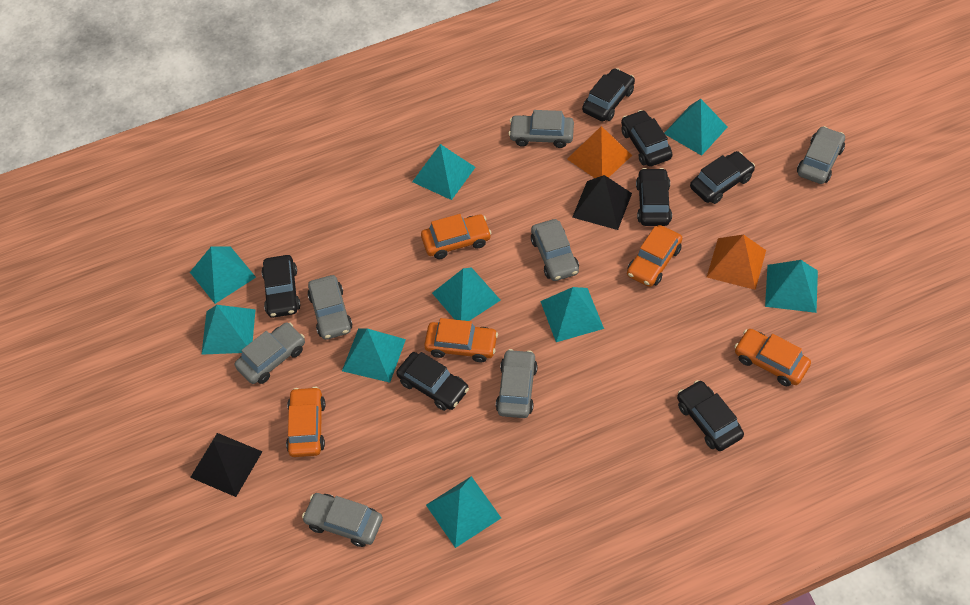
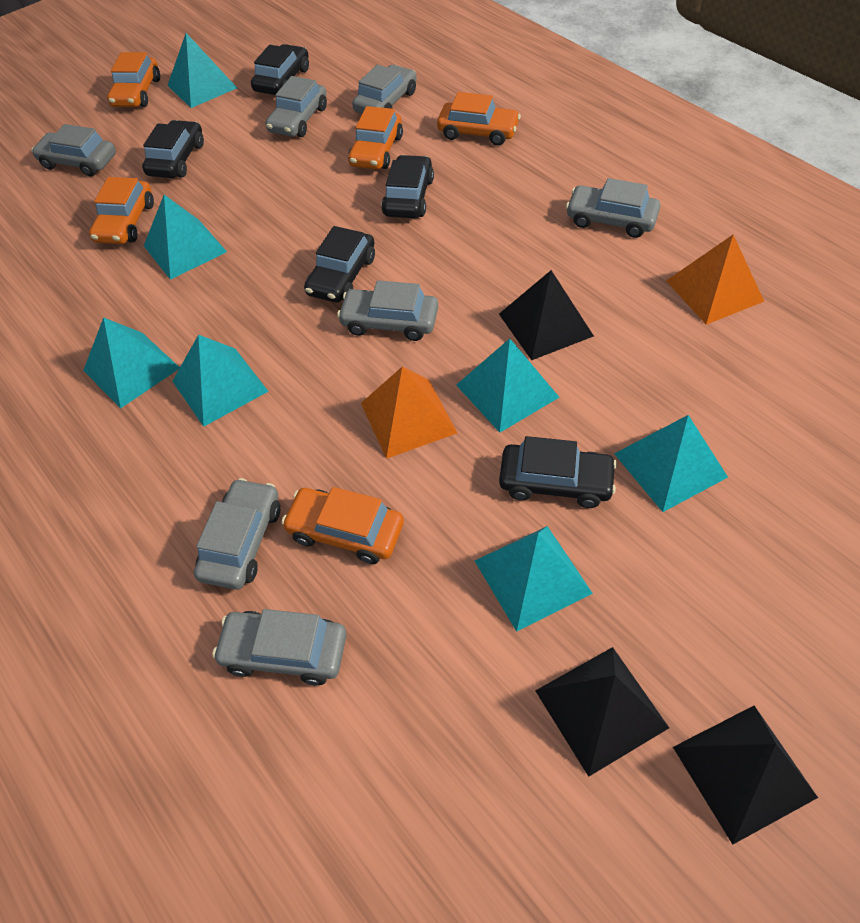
black car: 7 -> 5
black pyramid: 2 -> 3
turquoise pyramid: 9 -> 7

